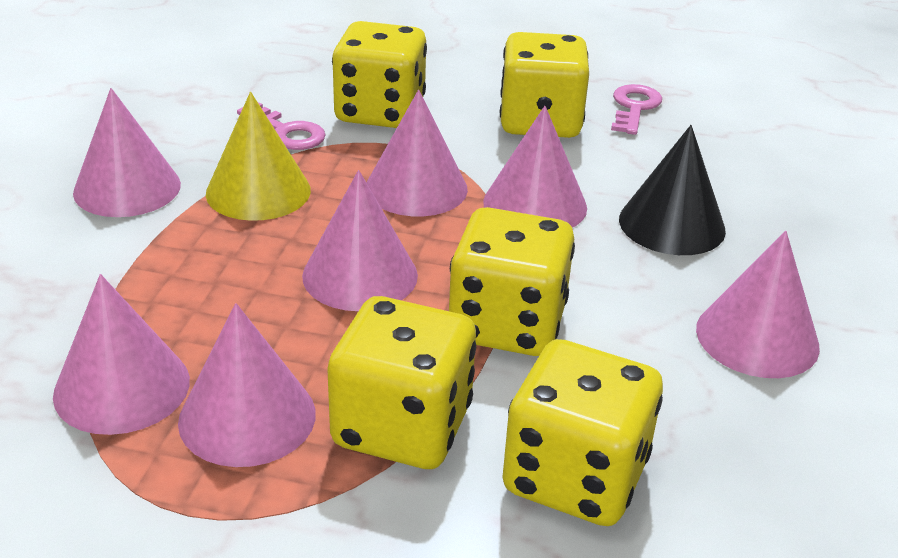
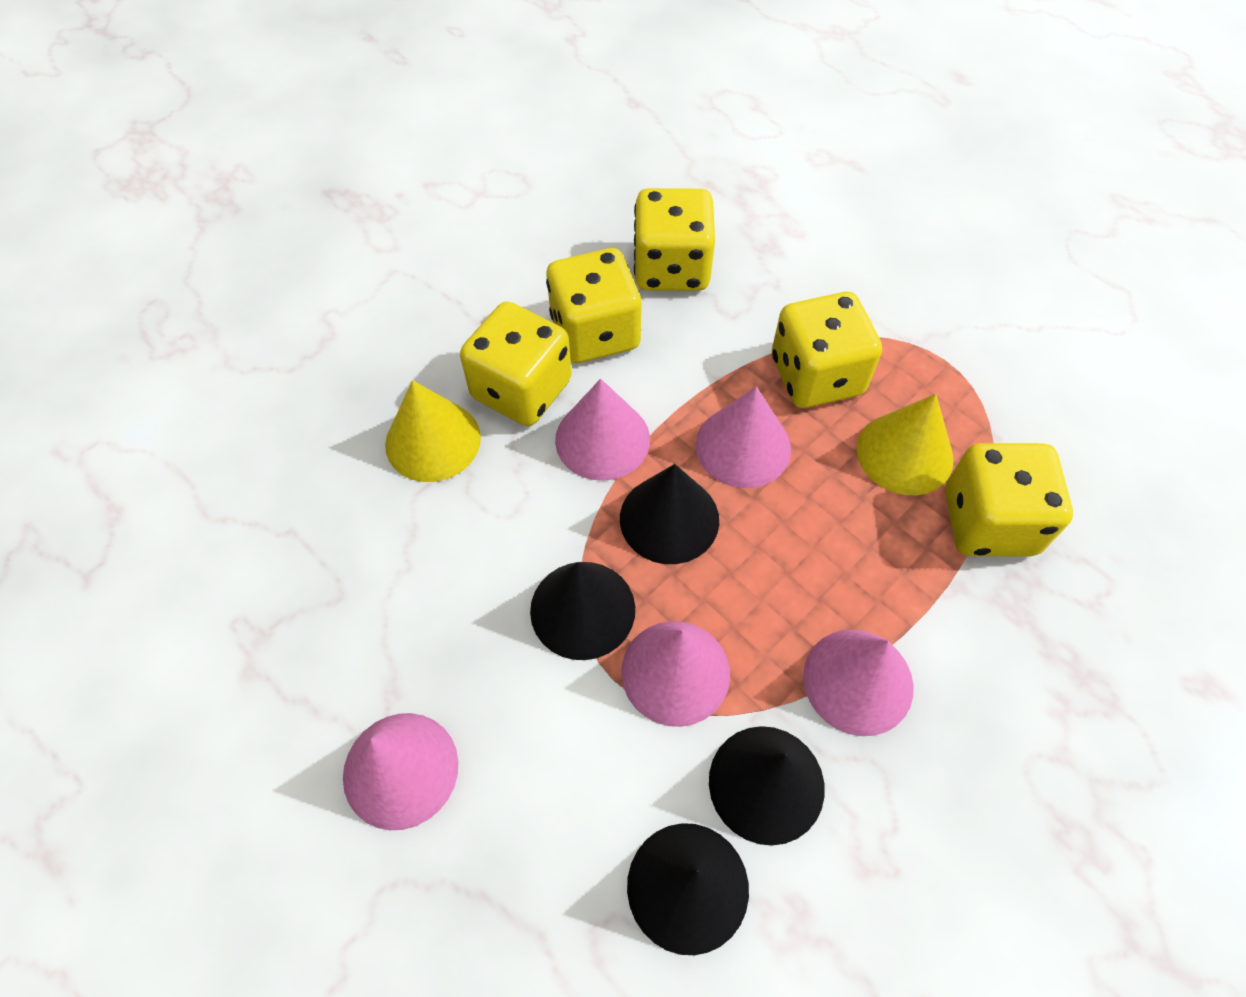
black cone: 1 -> 4
pink cone: 7 -> 5
pink key: 2 -> 0
yellow cone: 1 -> 2

